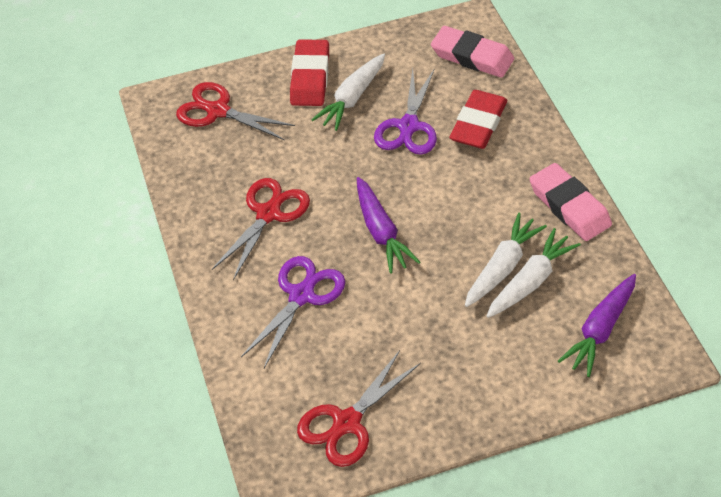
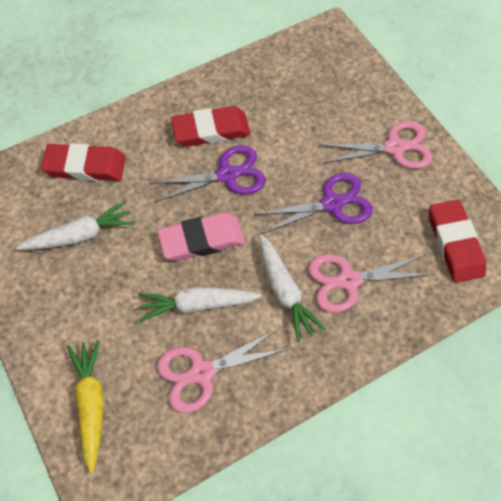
pink eraser: 2 -> 1
pink scissors: 0 -> 3
purple carrot: 2 -> 0
red eraser: 2 -> 3
red scissors: 3 -> 0
yellow carrot: 0 -> 1

